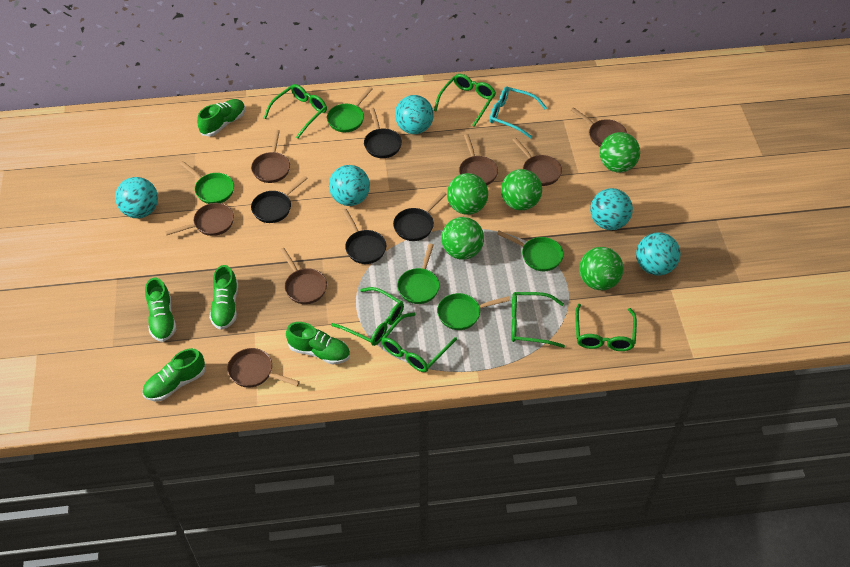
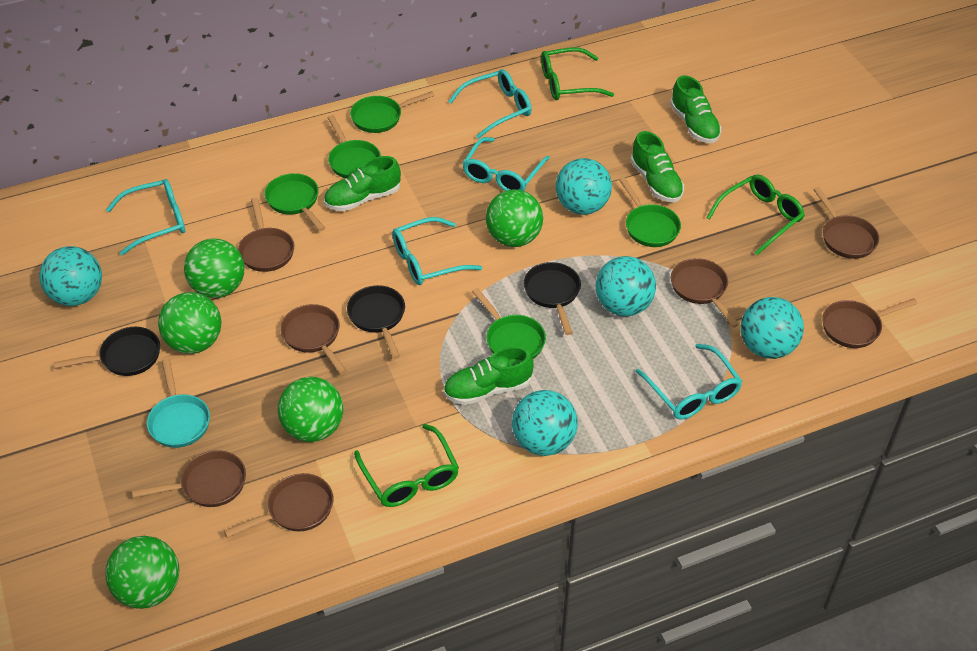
black pan: 4 -> 3
green glasses: 6 -> 3
green shoe: 5 -> 4
turquoise glasses: 1 -> 5
turquoise pan: 0 -> 1

